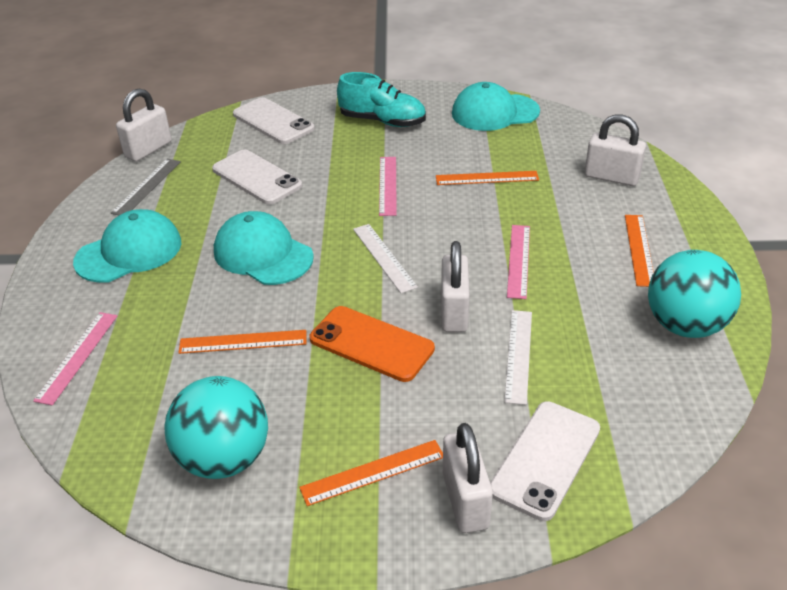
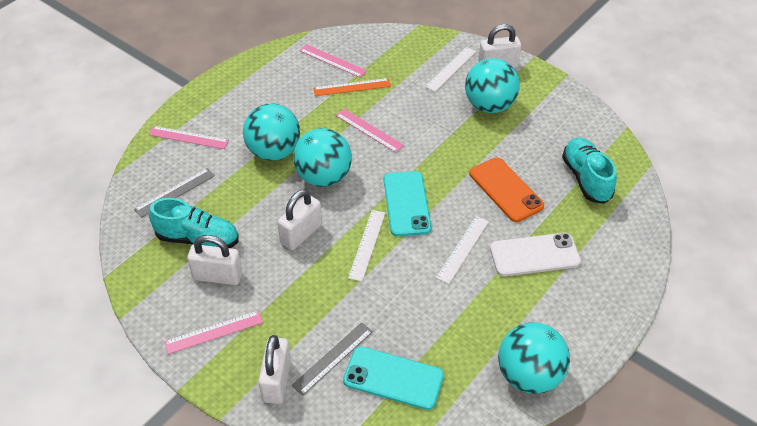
grey ruler: 1 -> 2
orange ruler: 4 -> 1
pink ruler: 3 -> 4
turquoise ball: 2 -> 4
turquoise cap: 3 -> 0
turquoise phone: 0 -> 2
turquoise shoe: 1 -> 2
white phone: 3 -> 1
white ruler: 2 -> 3

